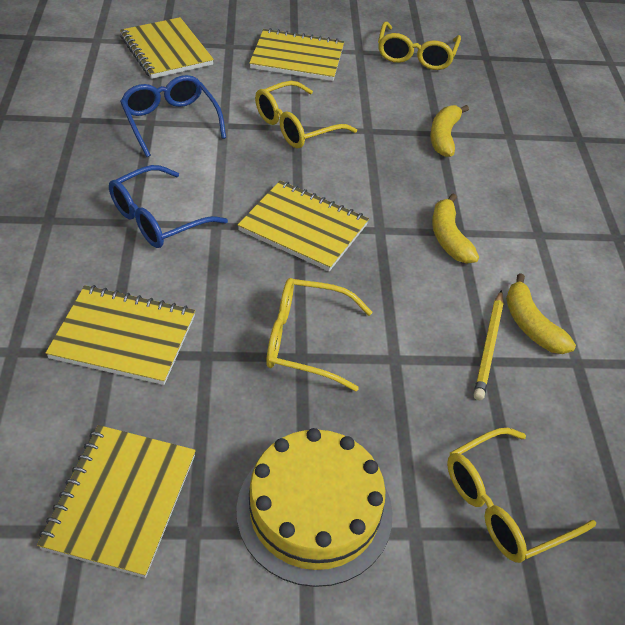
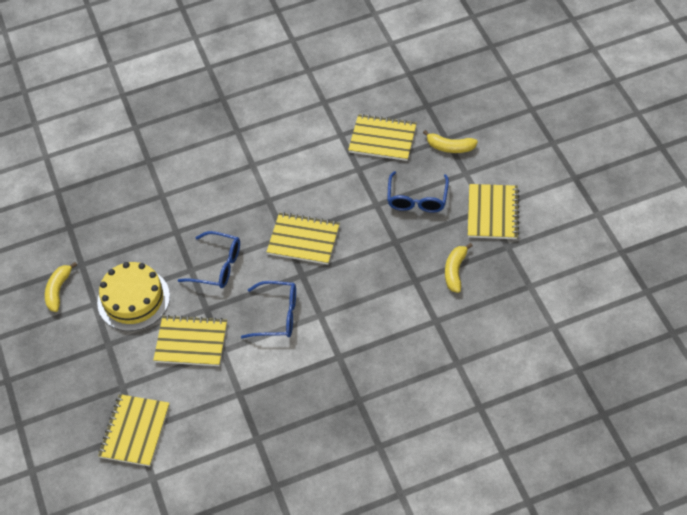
blue glasses: 2 -> 3
yellow glasses: 4 -> 0
yellow pencil: 1 -> 0

